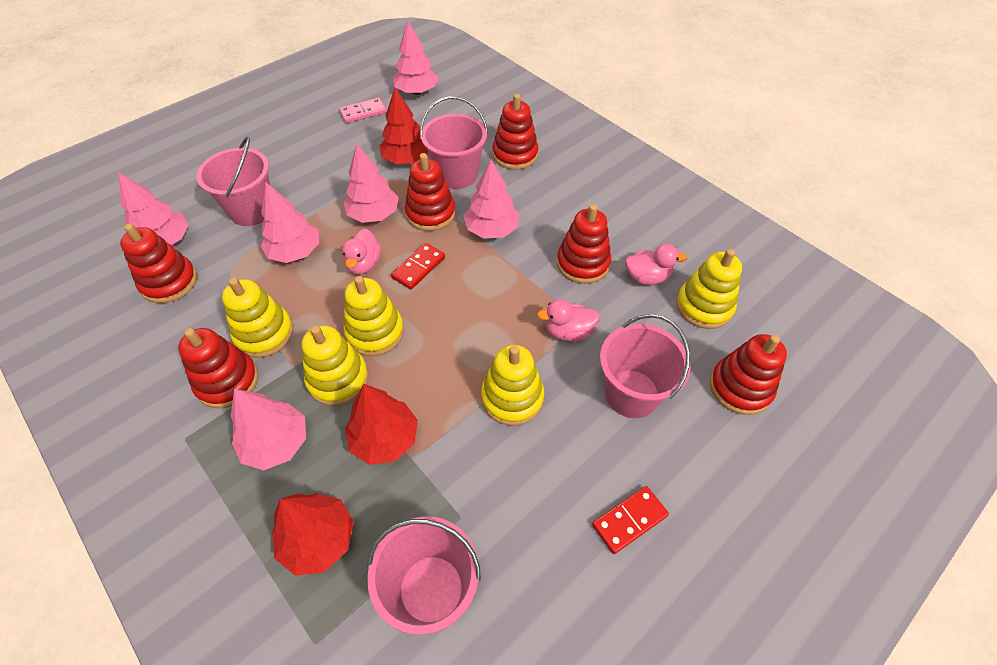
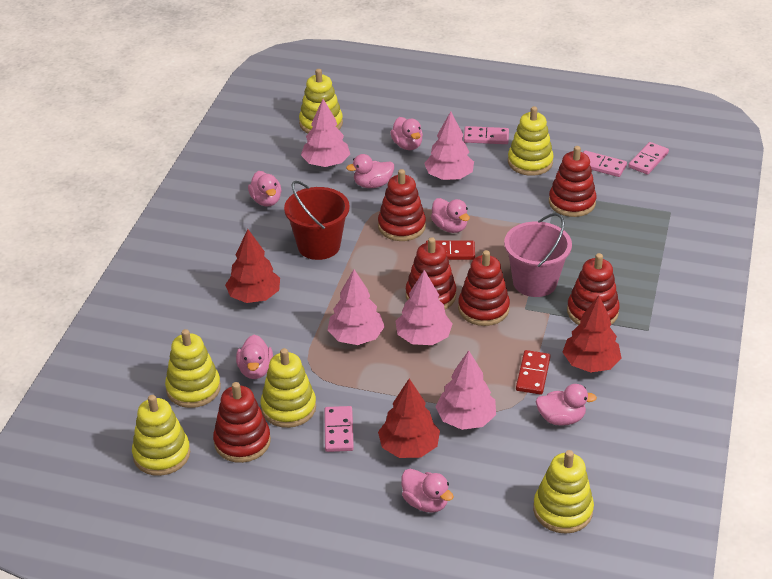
pink bucket: 4 -> 1
pink domino: 1 -> 4
pink duck: 3 -> 7
pink tree: 6 -> 5
red bucket: 0 -> 1
yellow stacking toy: 5 -> 6

